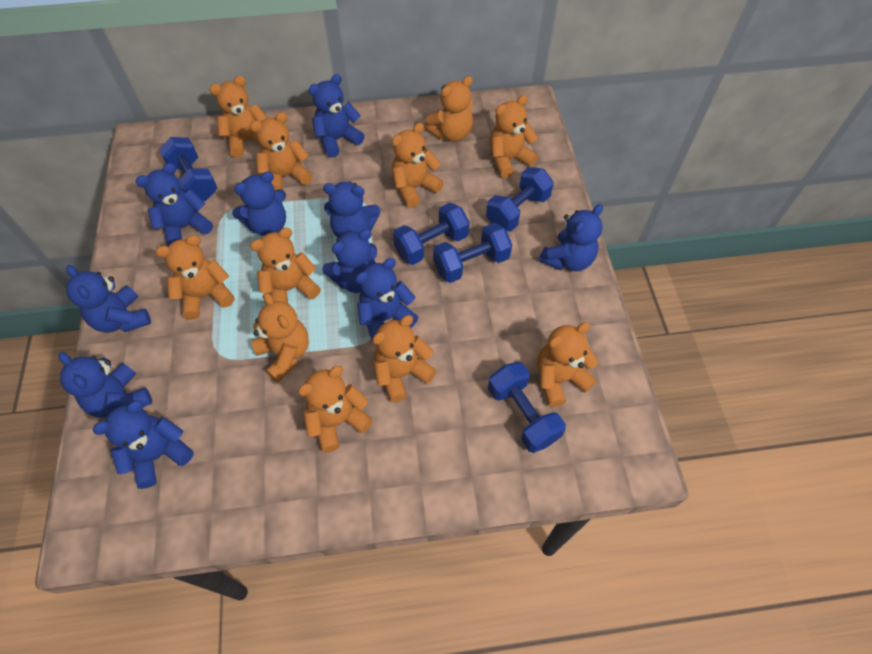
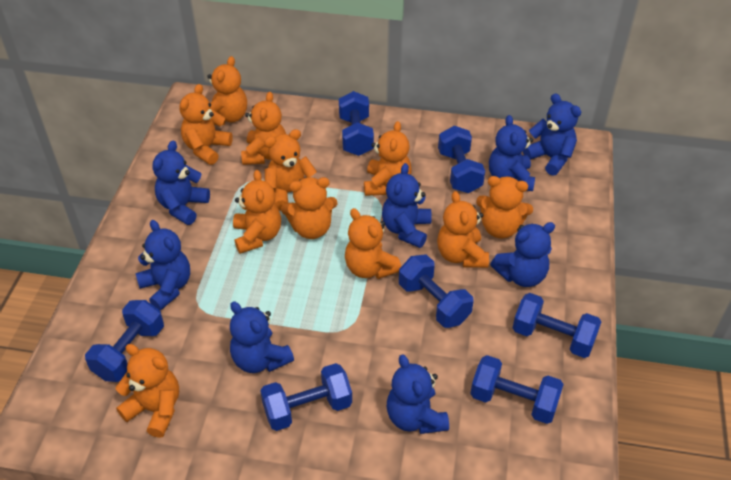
blue dumbbell: 5 -> 7
blue teddy bear: 10 -> 8

